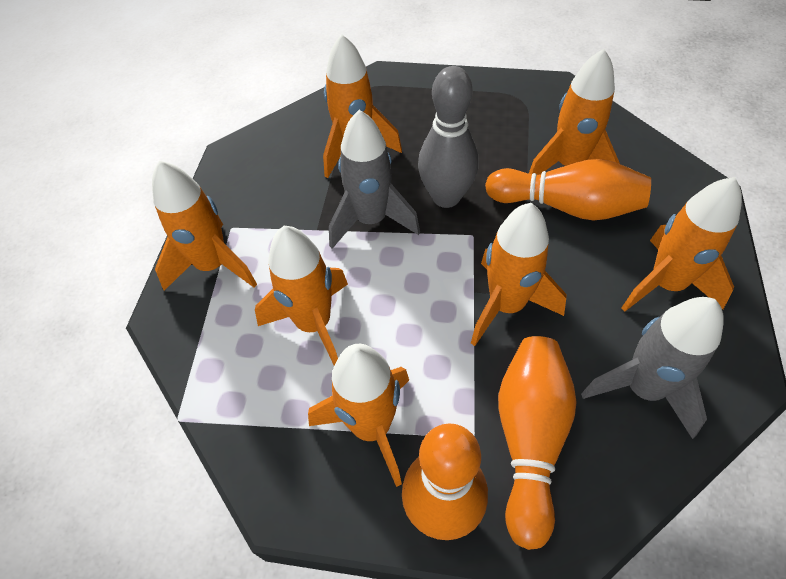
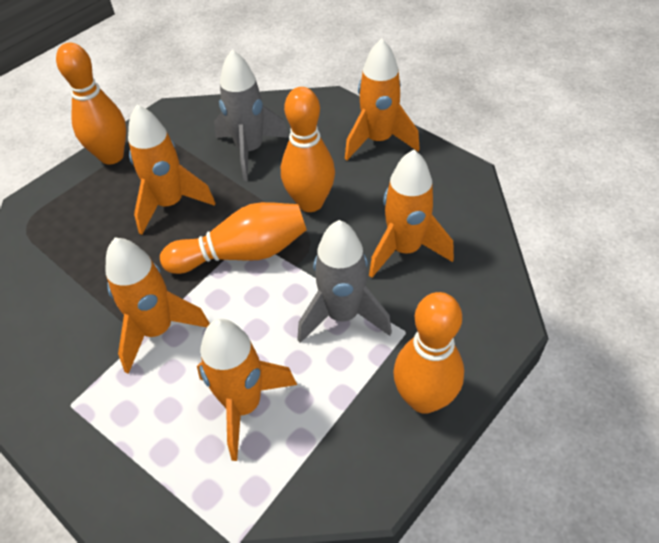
grey bowling pin: 1 -> 0
orange bowling pin: 3 -> 4
orange rocket: 7 -> 5

